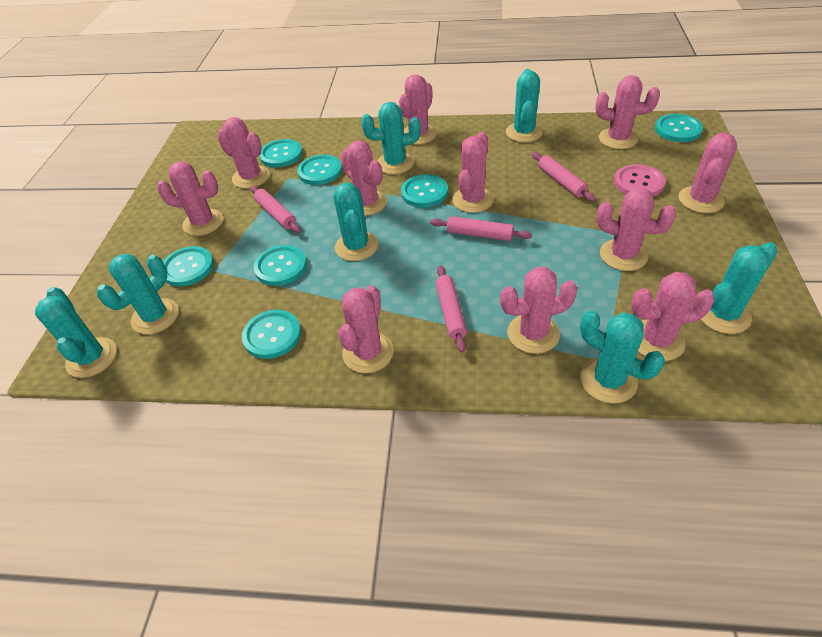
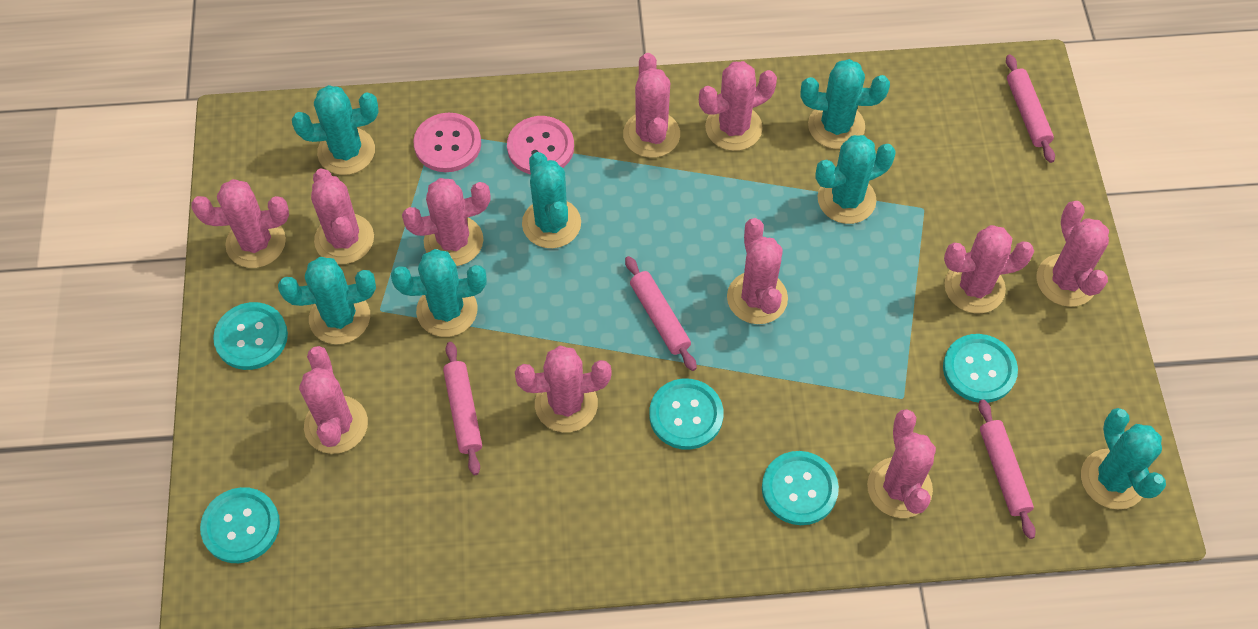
pink button: 1 -> 2
turquoise button: 7 -> 5

